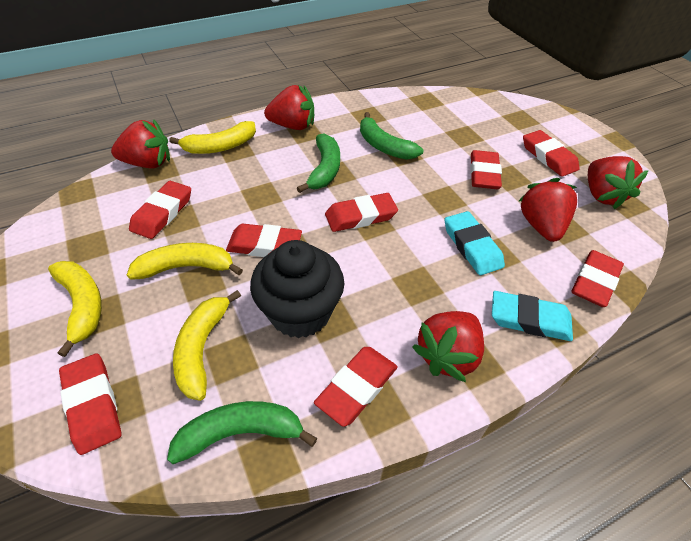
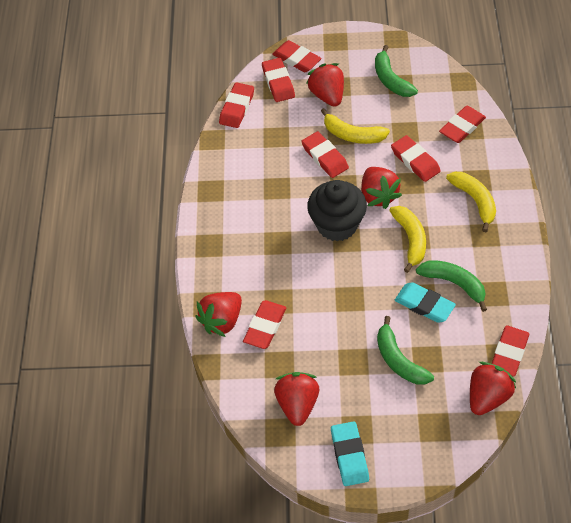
yellow banana: 4 -> 3

